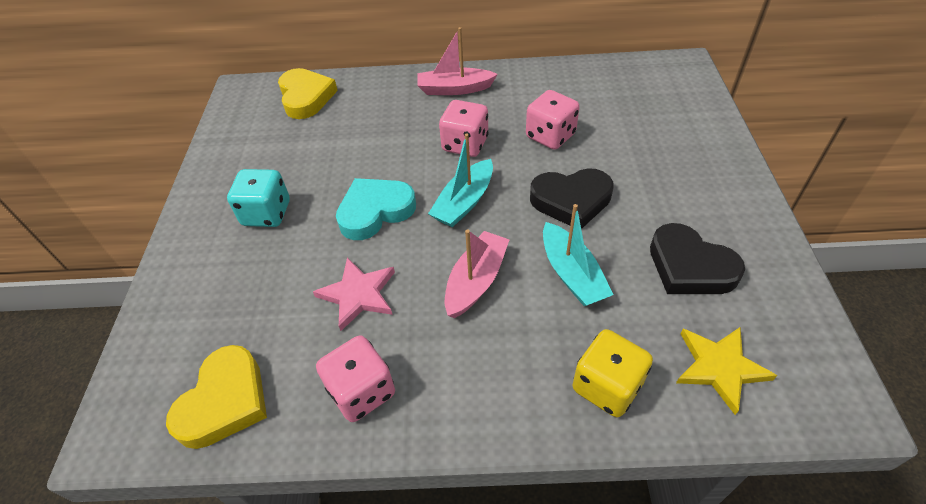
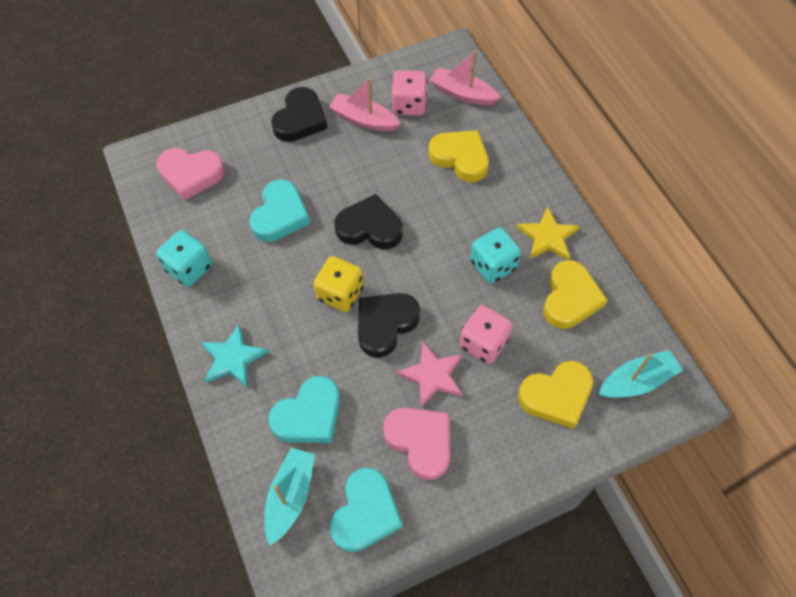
black heart: 2 -> 3
pink dice: 3 -> 2
pink heart: 0 -> 2
turquoise dice: 1 -> 2
turquoise heart: 1 -> 3
turquoise star: 0 -> 1
yellow heart: 2 -> 3

